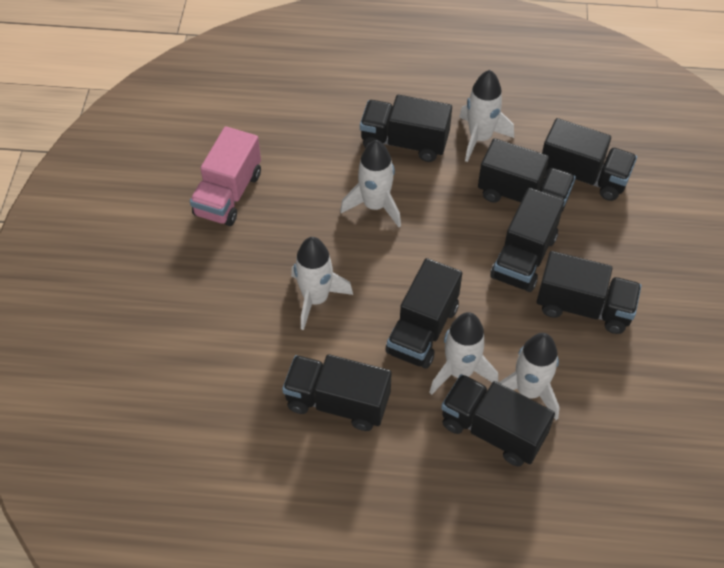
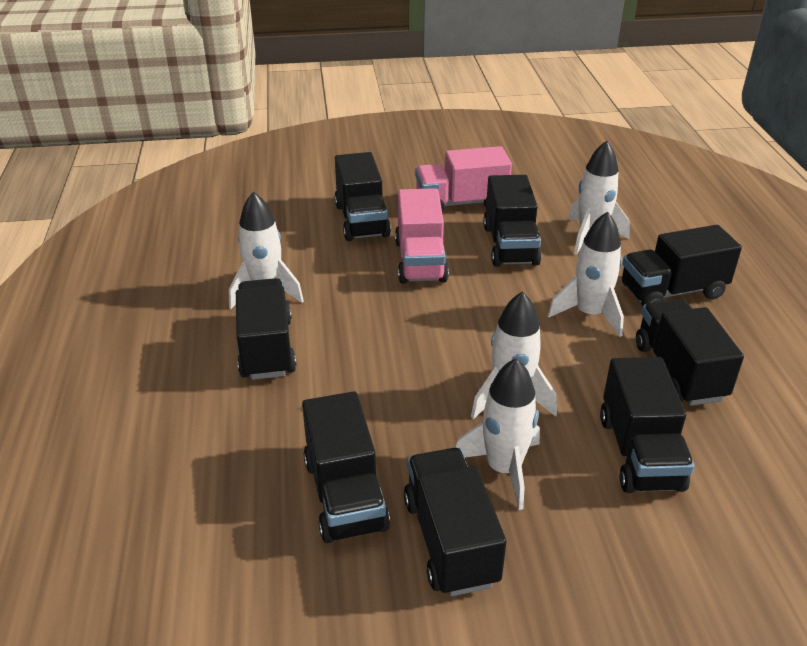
pink truck: 1 -> 2

